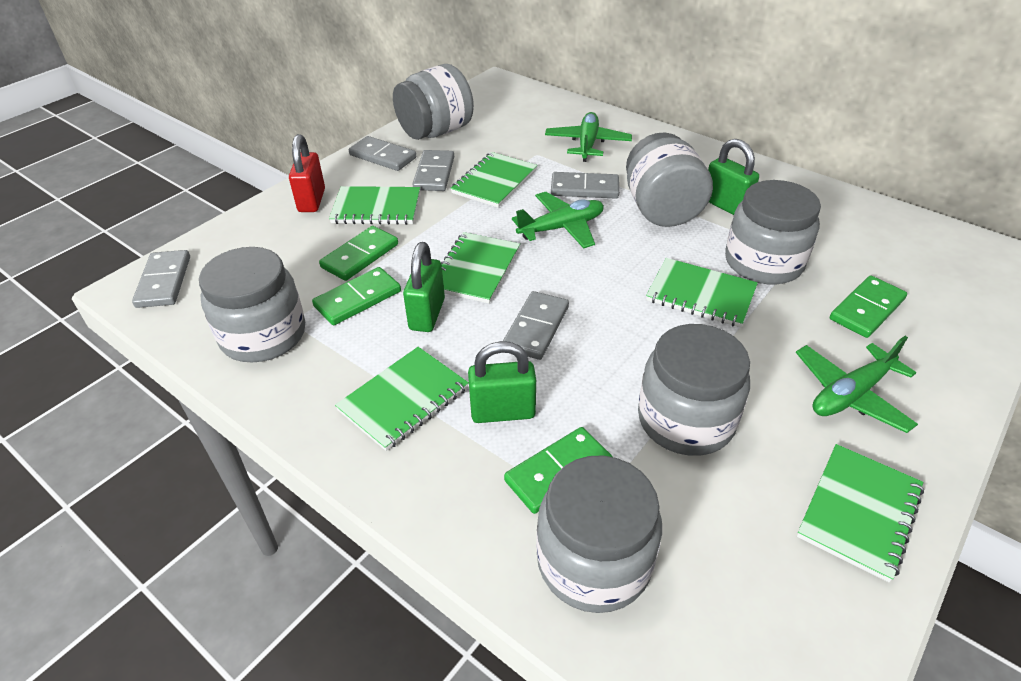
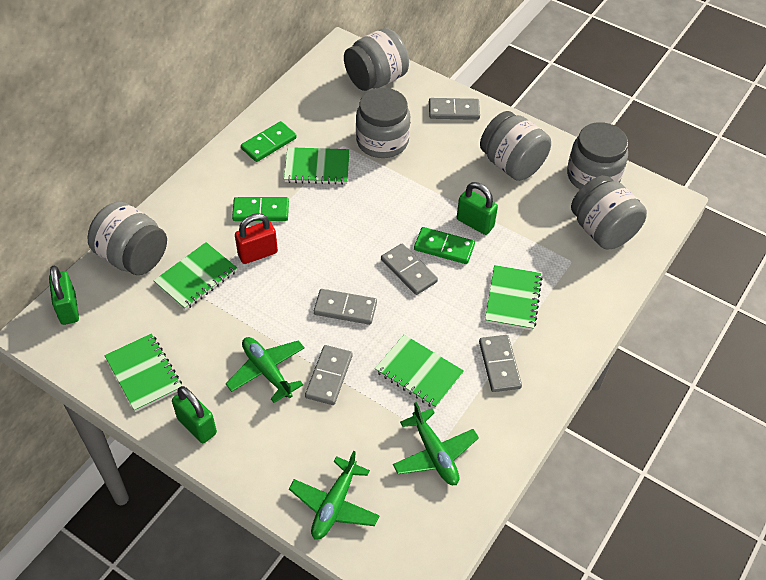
green domino: 4 -> 3
green notebook: 6 -> 5

